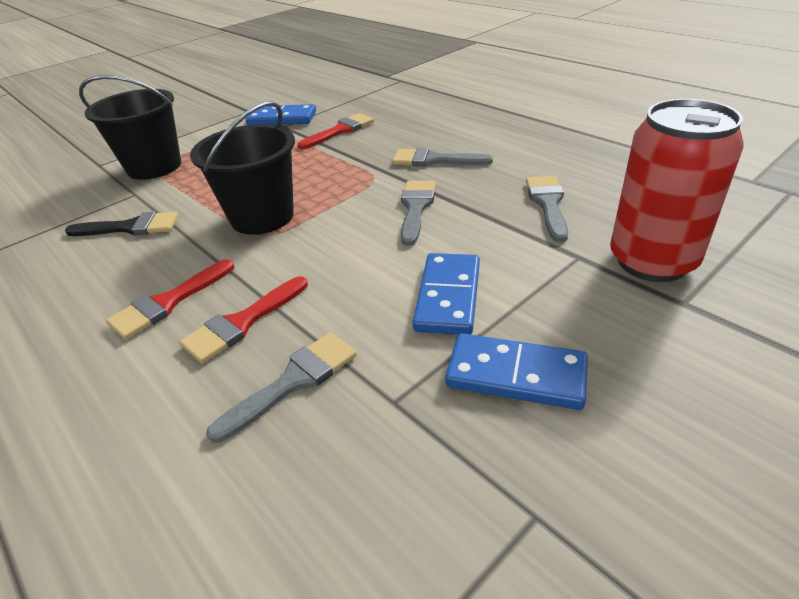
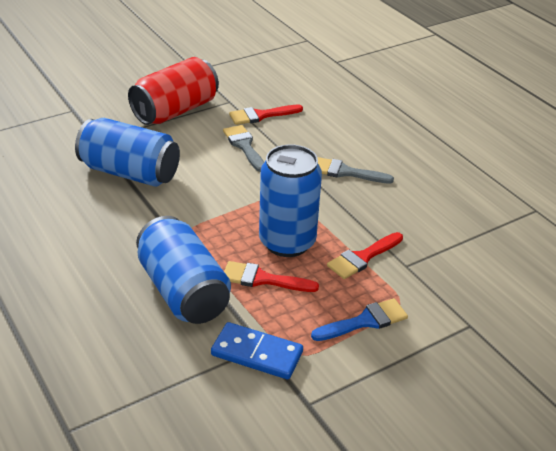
black brush: 1 -> 0
black bucket: 2 -> 0
blue brush: 0 -> 1
blue can: 0 -> 3
blue domino: 3 -> 1
grey brush: 4 -> 2

